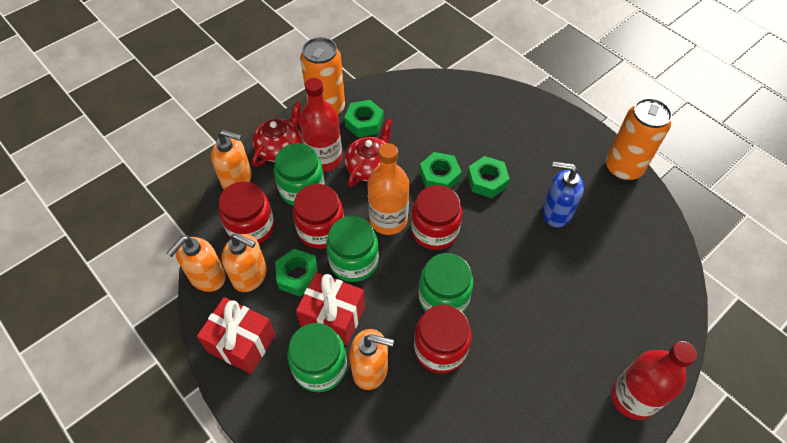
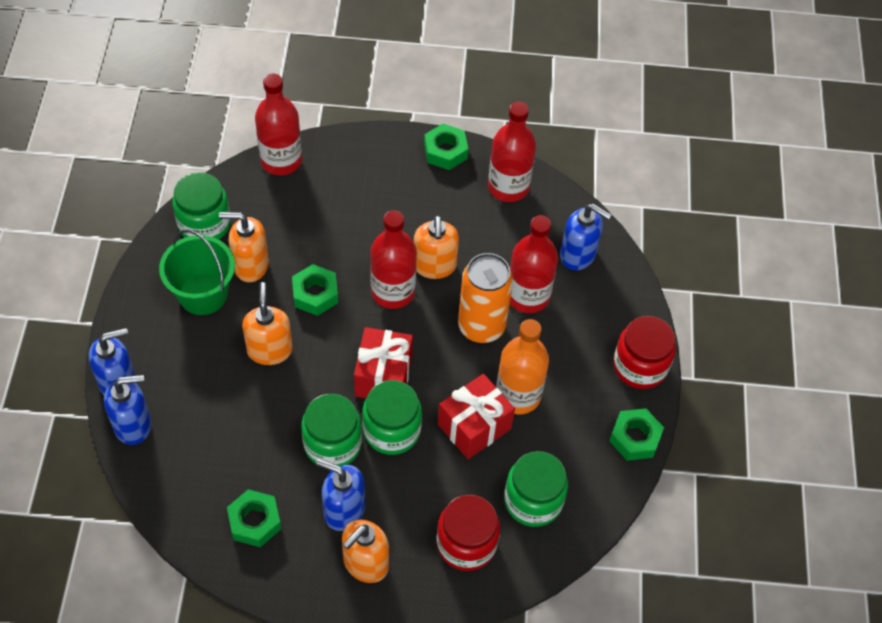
blue soap dispenser: 1 -> 4
green bucket: 0 -> 1
orange can: 2 -> 1
red bottle: 2 -> 4
red jar: 4 -> 2
red teapot: 2 -> 0

